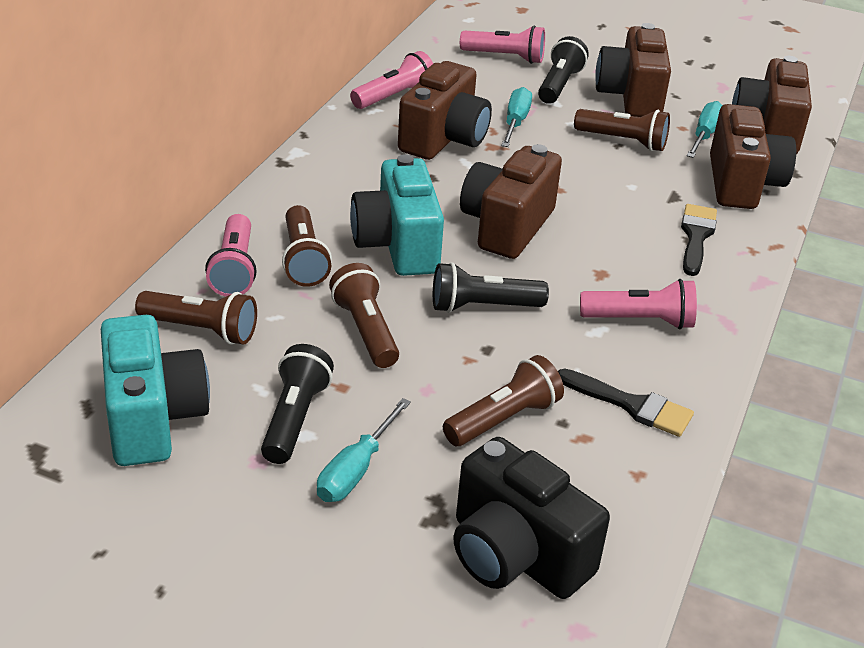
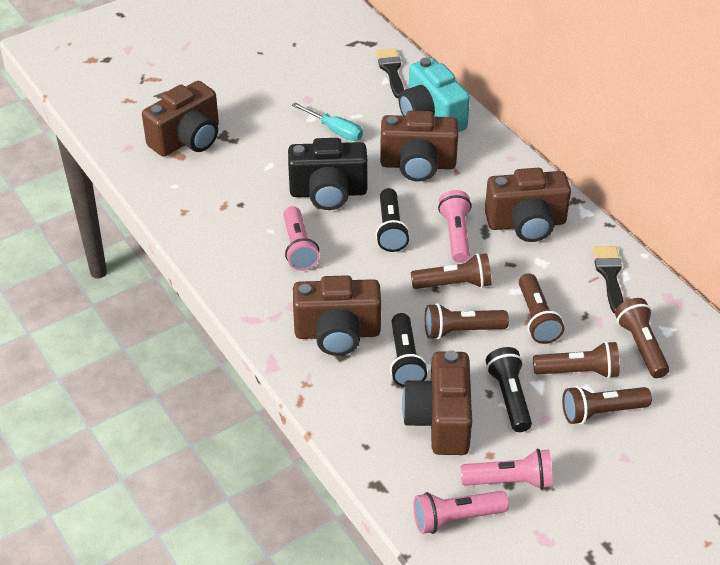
brown flashlight: 5 -> 6
turquoise camera: 2 -> 1
turquoise screwdriver: 3 -> 1

